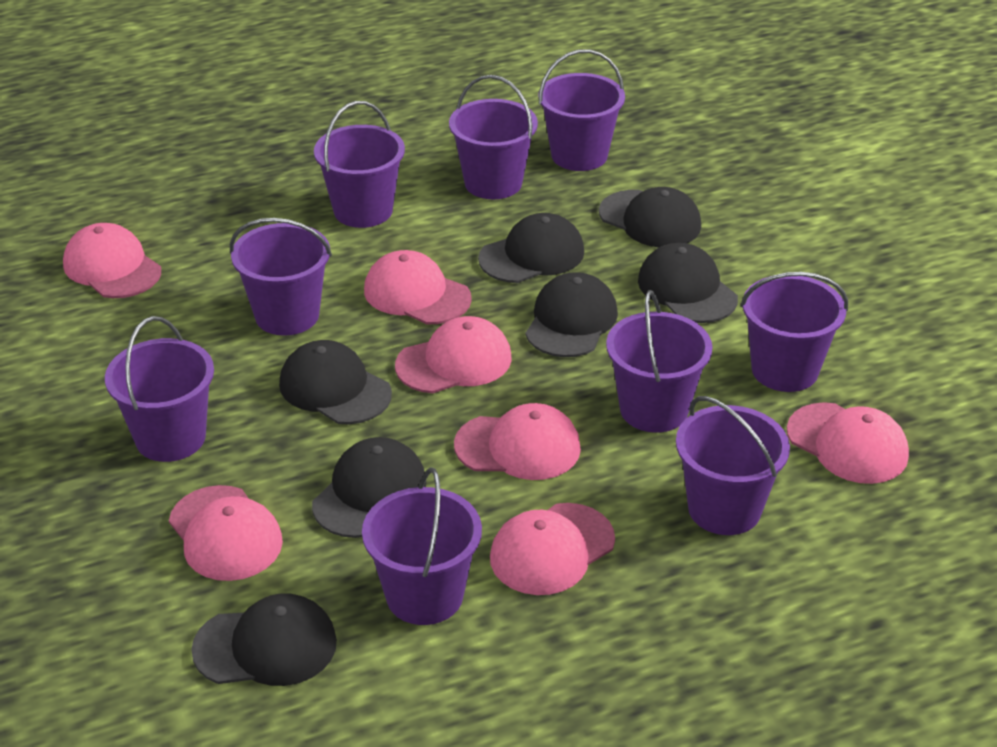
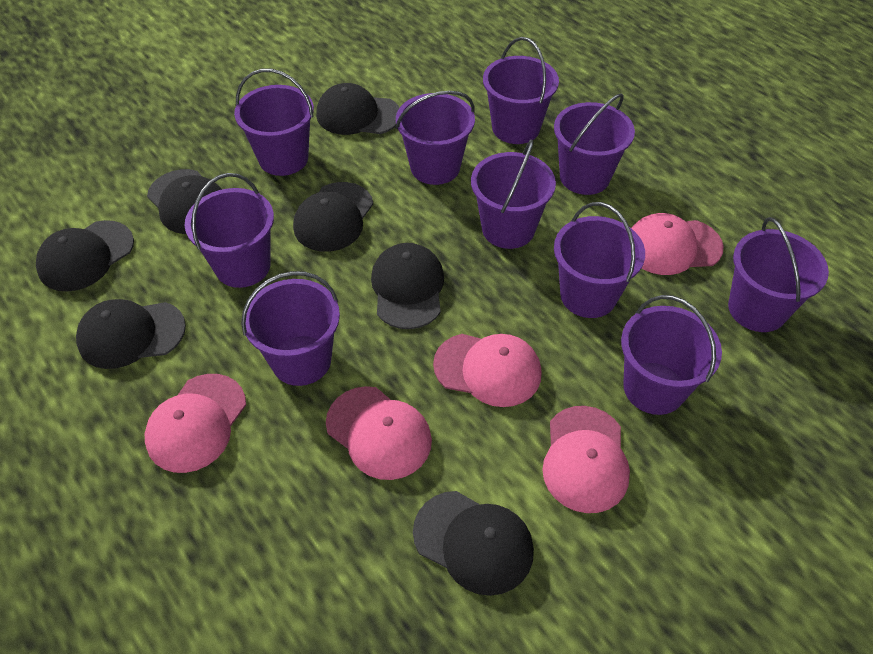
pink cap: 7 -> 5
purple bucket: 9 -> 10

